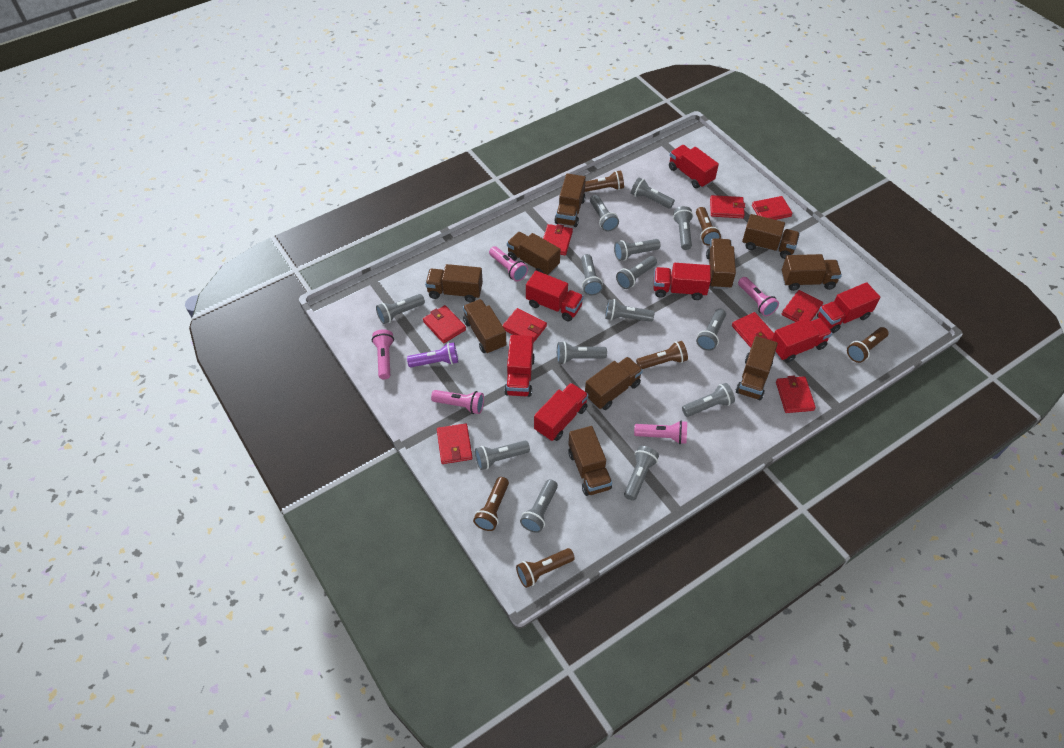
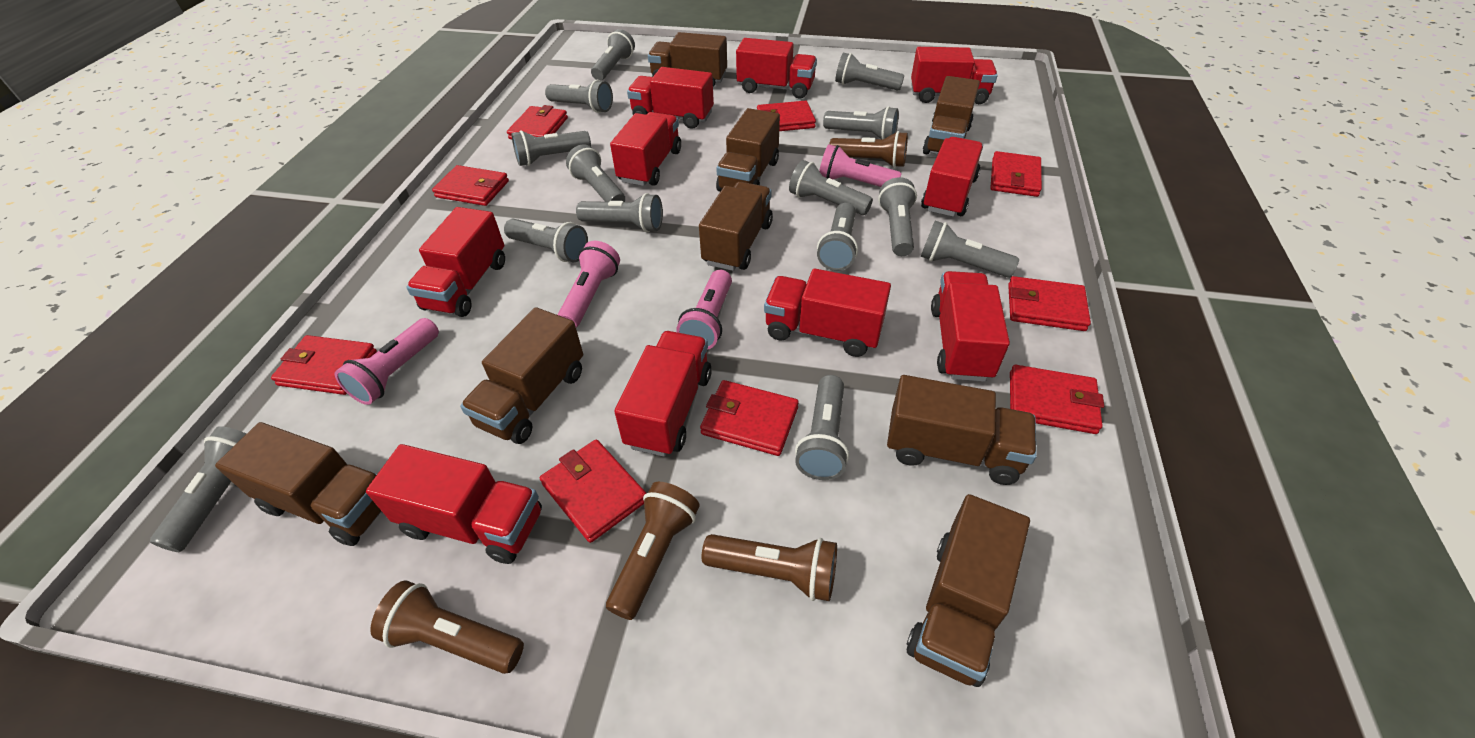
brown flashlight: 6 -> 4
brown truck: 10 -> 8
pink flashlight: 5 -> 4
purple flashlight: 1 -> 0
red truck: 7 -> 10

